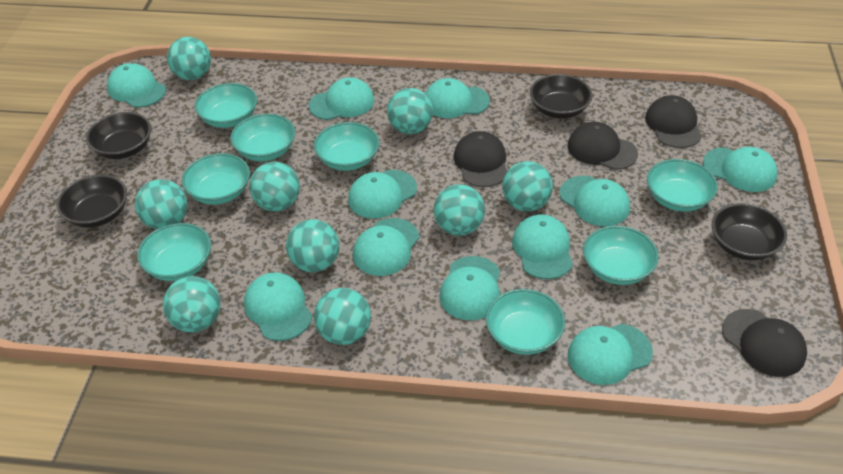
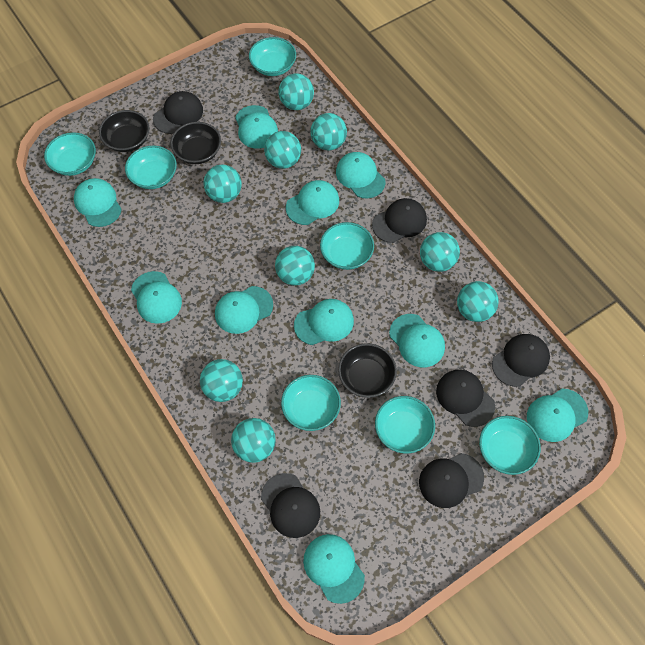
black bowl: 4 -> 3
black cap: 4 -> 6
turquoise bowl: 8 -> 7
turquoise cap: 11 -> 10

